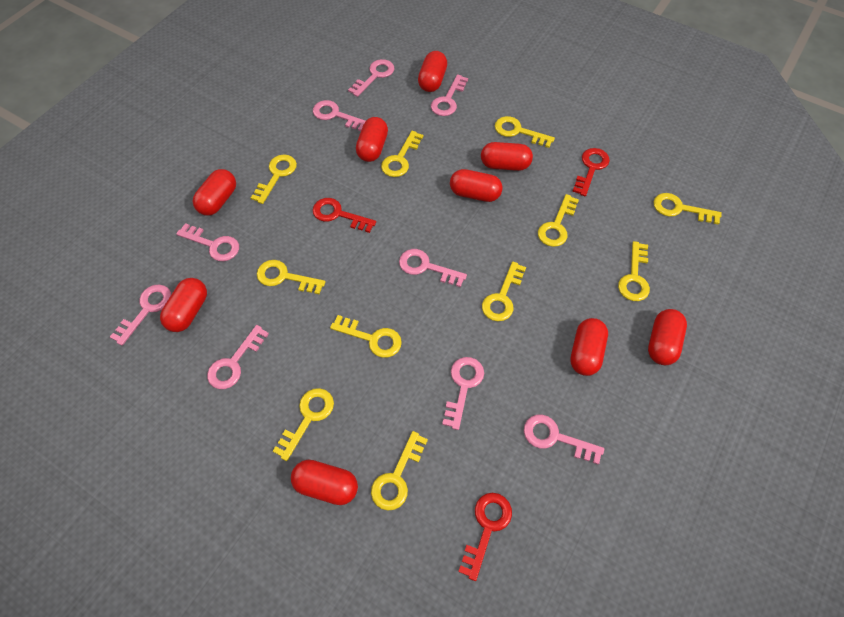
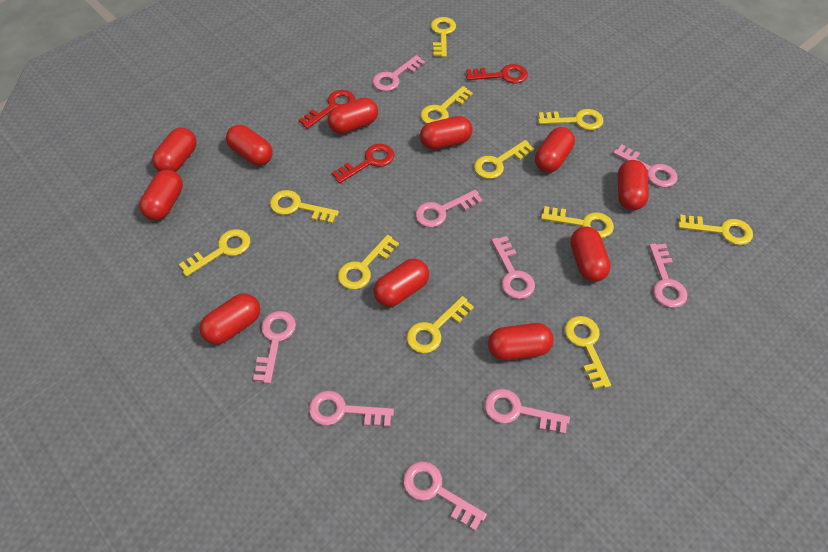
red capsule: 9 -> 11

